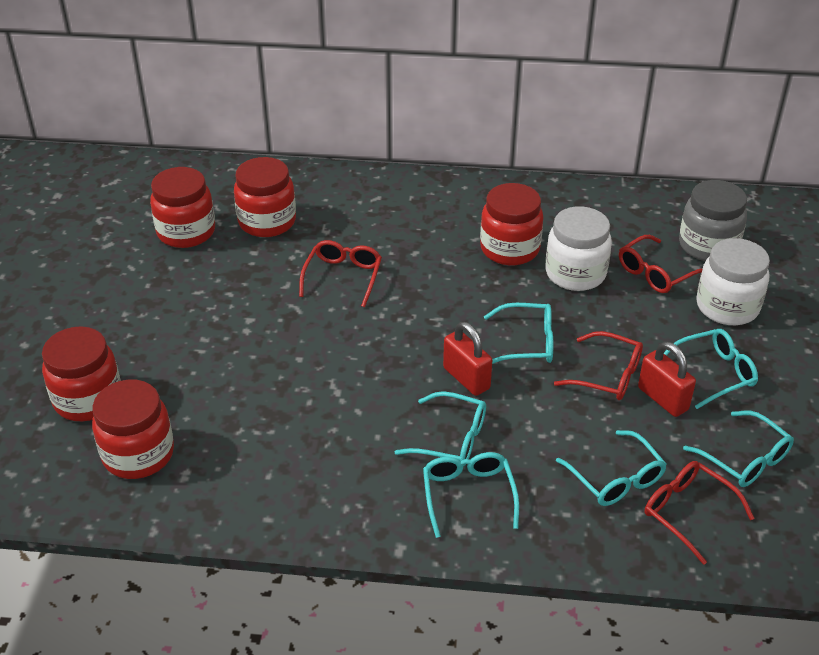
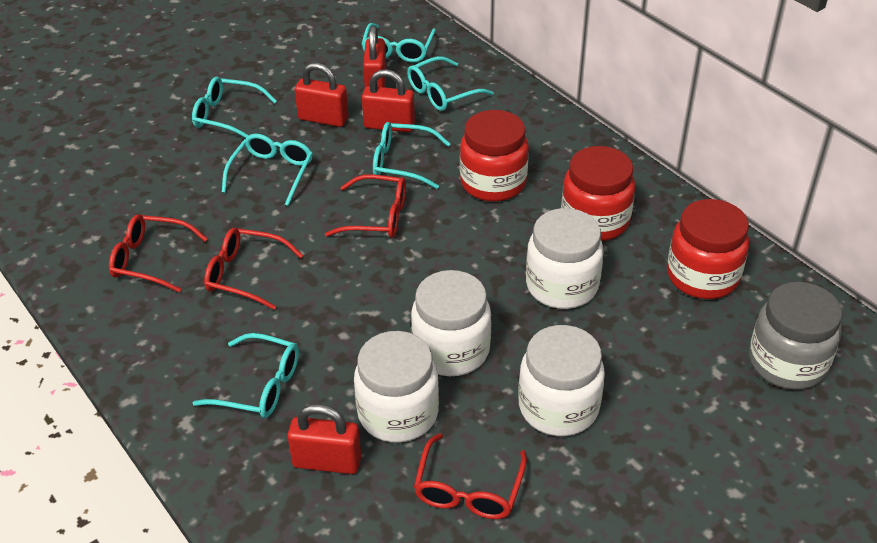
red jar: 5 -> 3
red padlock: 2 -> 4
white jar: 2 -> 4

